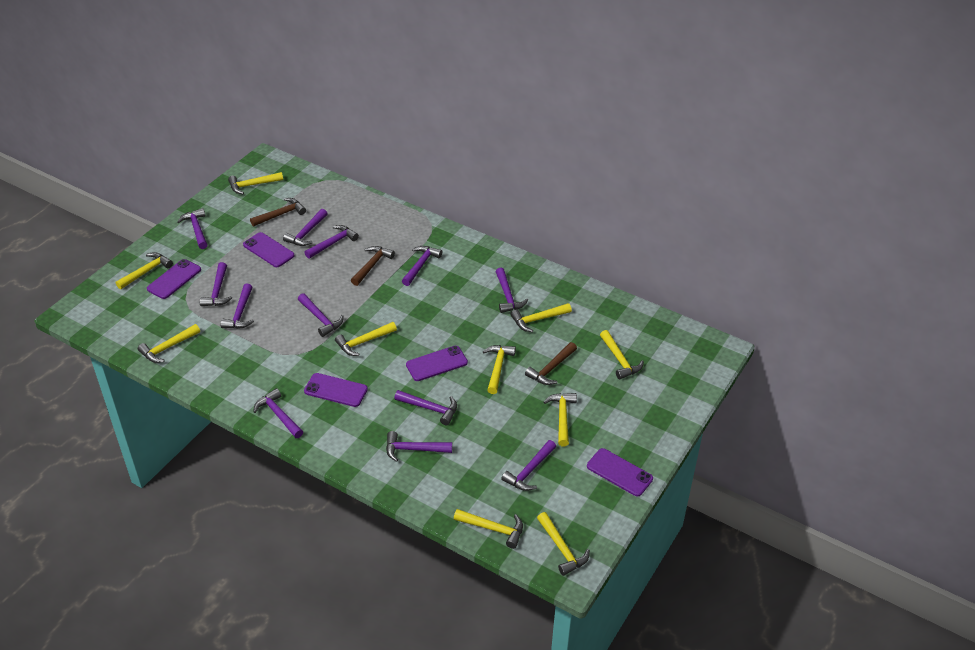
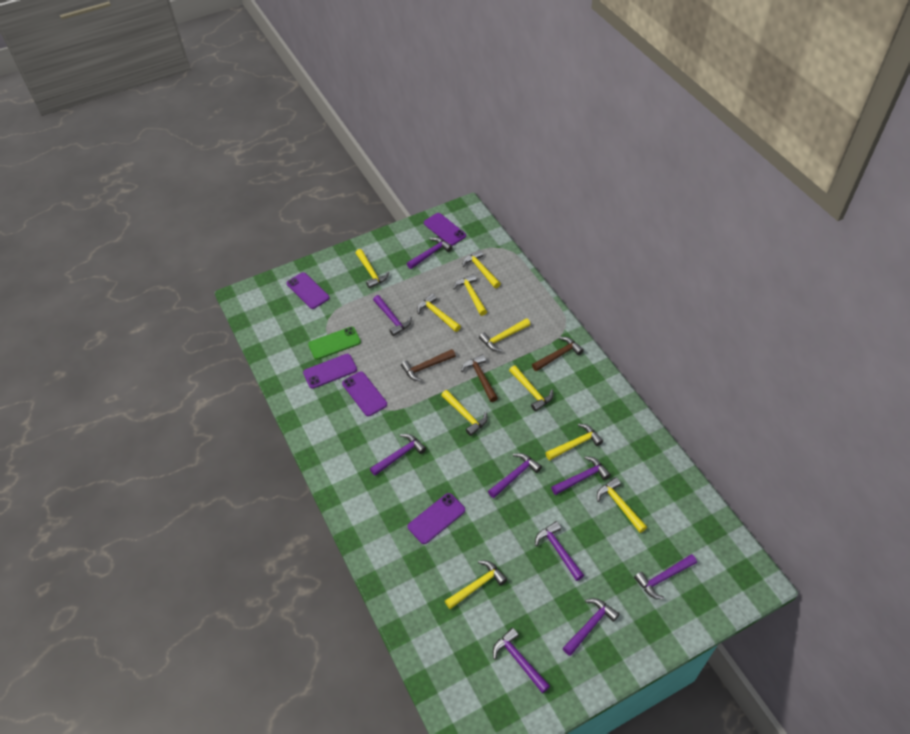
green phone: 0 -> 1
purple hammer: 12 -> 9

